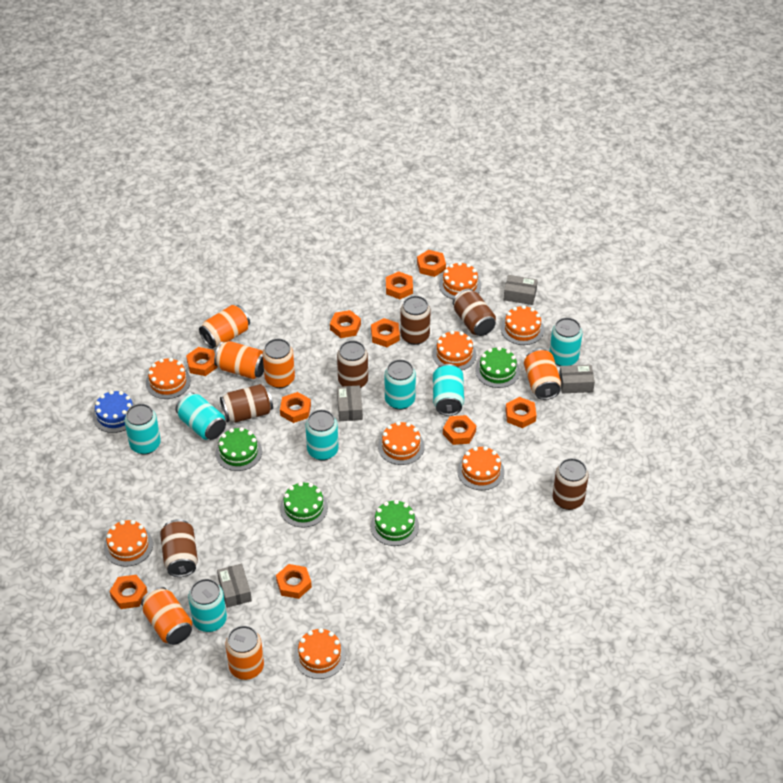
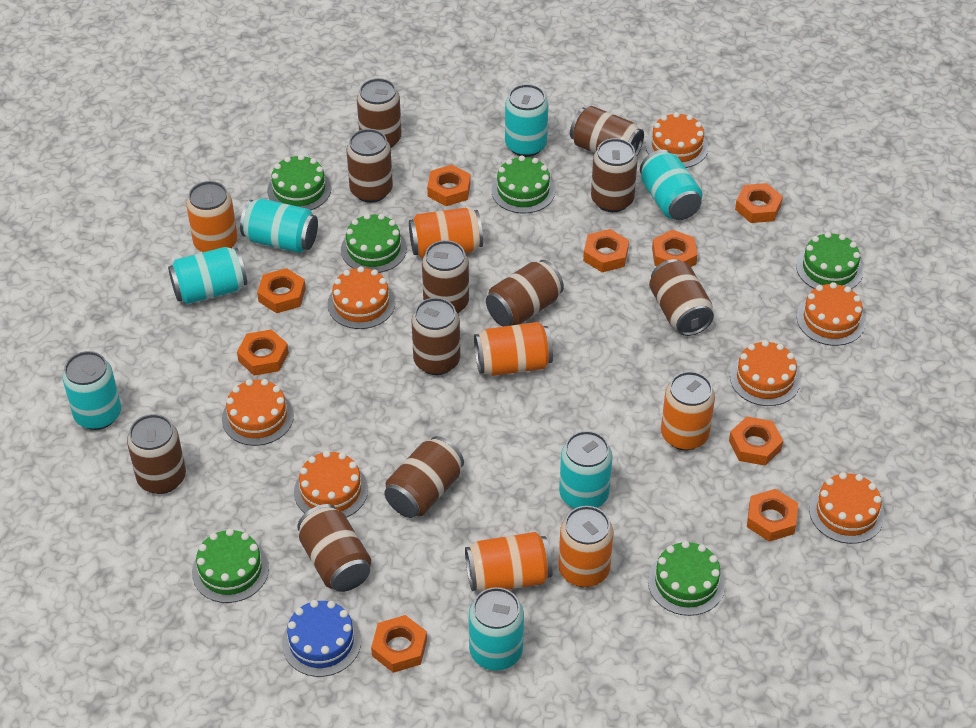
brown can: 6 -> 11
green cake: 4 -> 6
grey box: 4 -> 0
orange cake: 8 -> 7
orange nut: 10 -> 9

